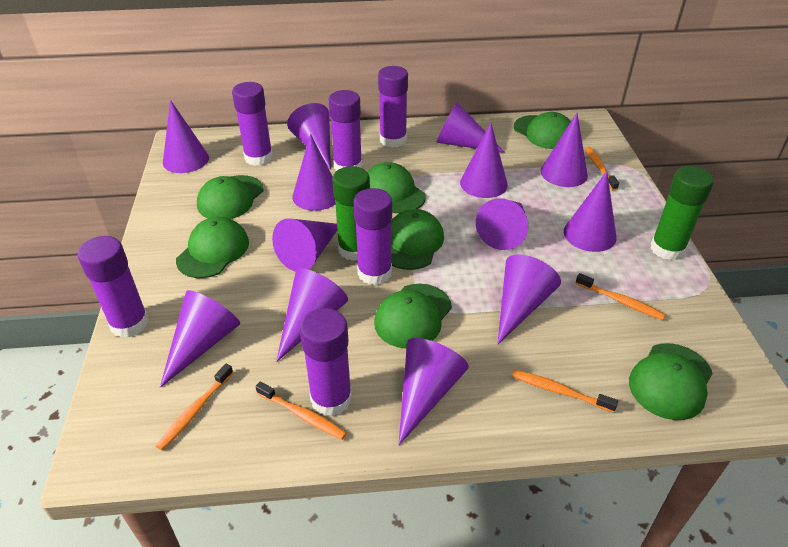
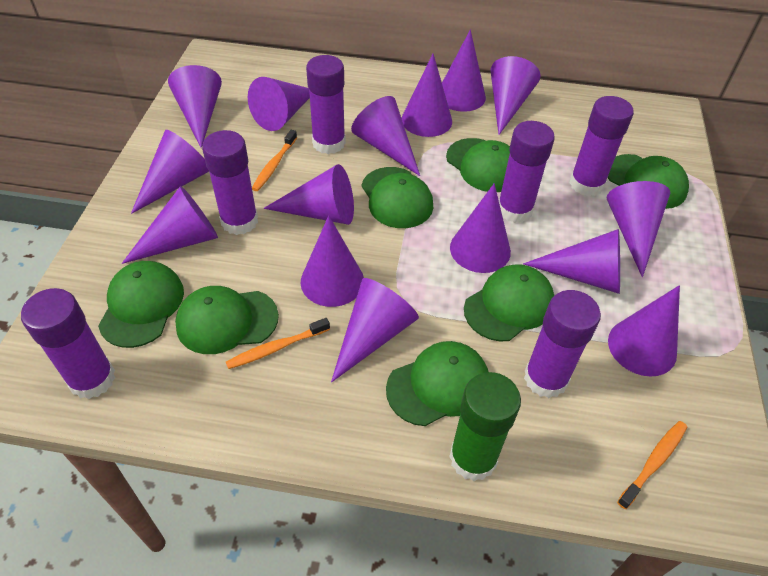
green glue stick: 2 -> 1
orange toothbrush: 5 -> 3
purple cone: 13 -> 15

